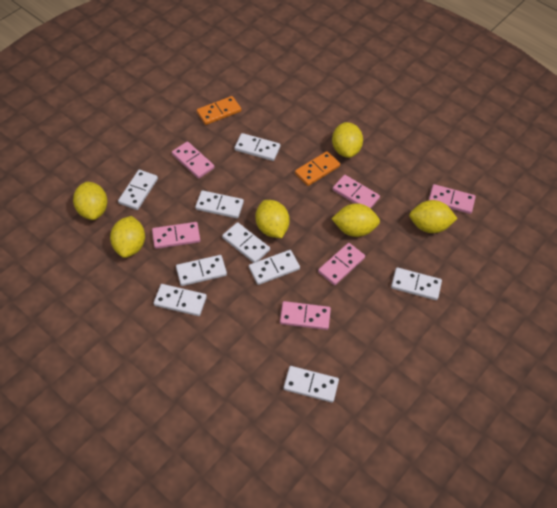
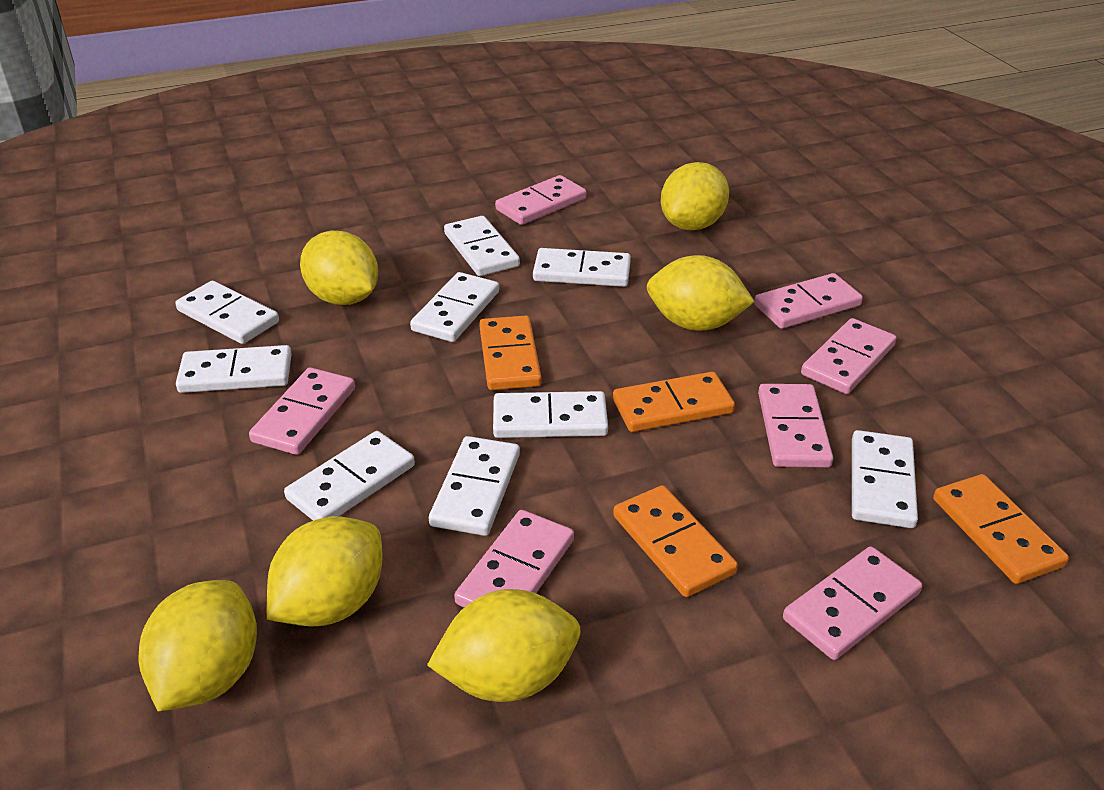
orange domino: 2 -> 4
pink domino: 6 -> 7

